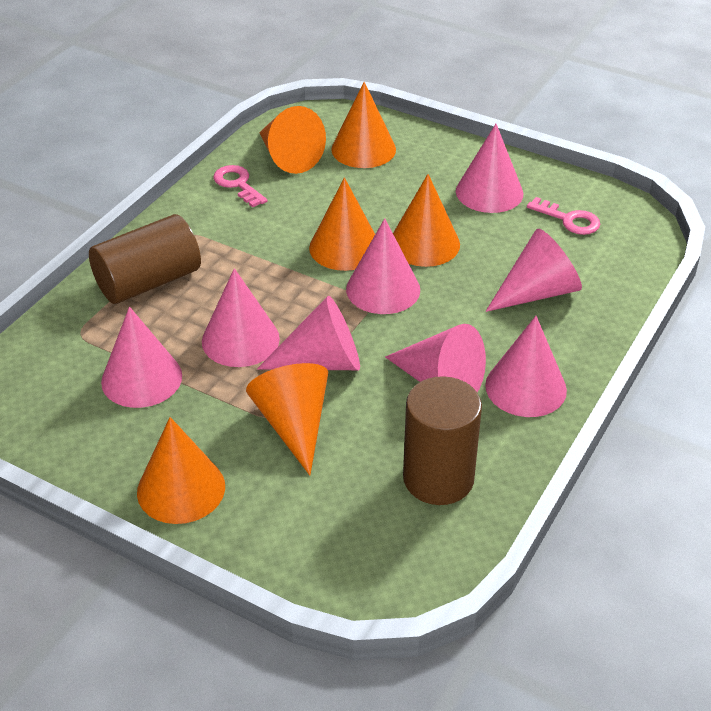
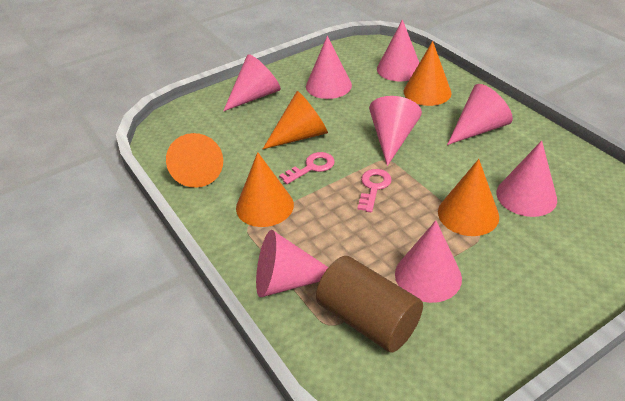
brown cylinder: 2 -> 1
orange cone: 6 -> 5

